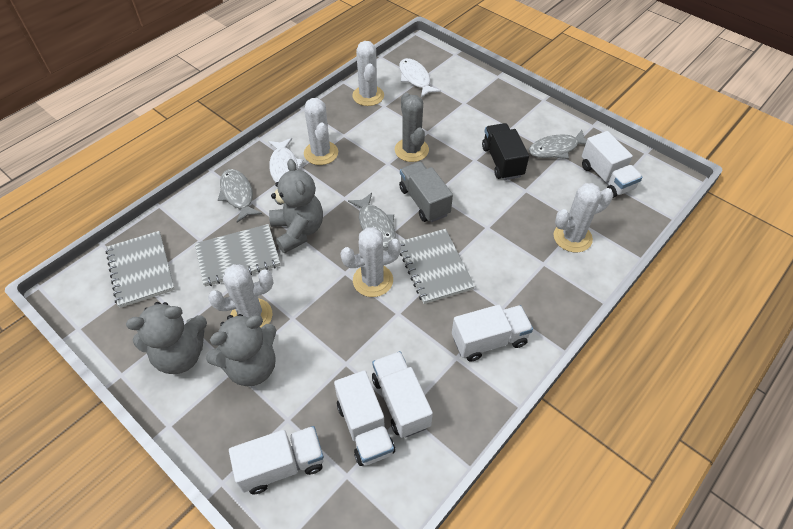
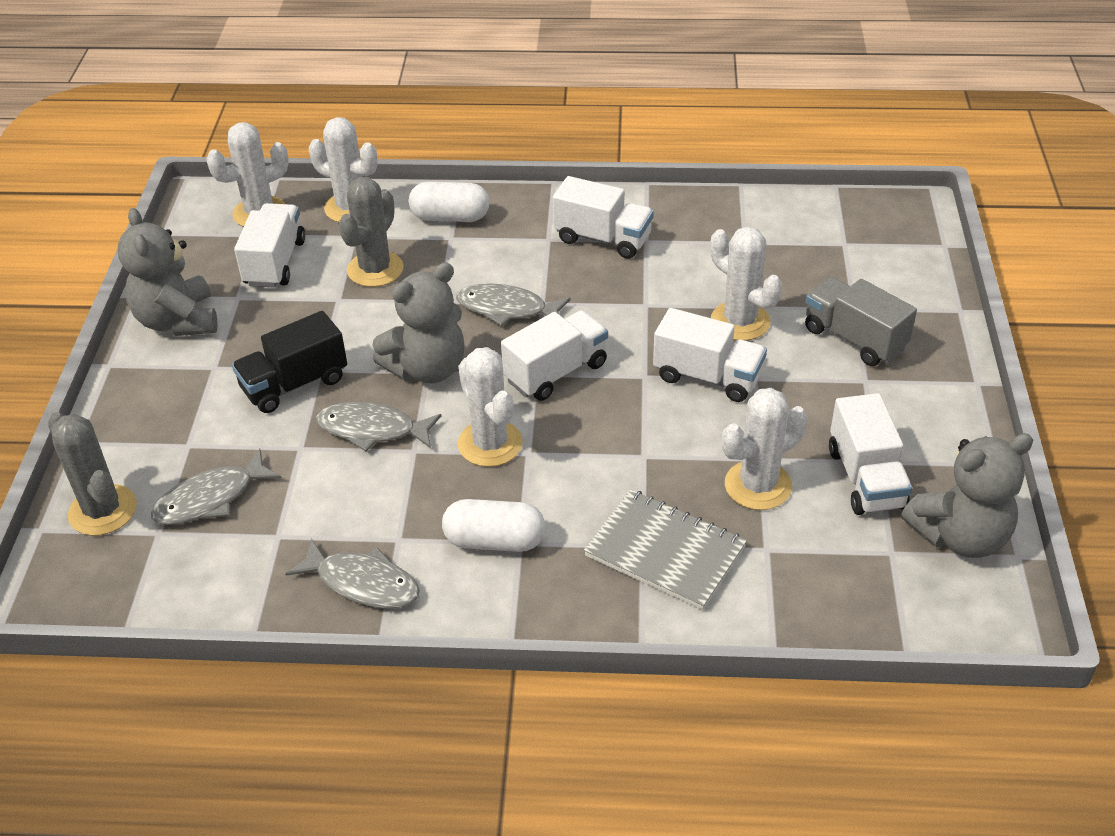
grey cactus: 1 -> 2
grey fish: 3 -> 4
grey notebook: 3 -> 1
white capsule: 0 -> 2
white fish: 2 -> 0

